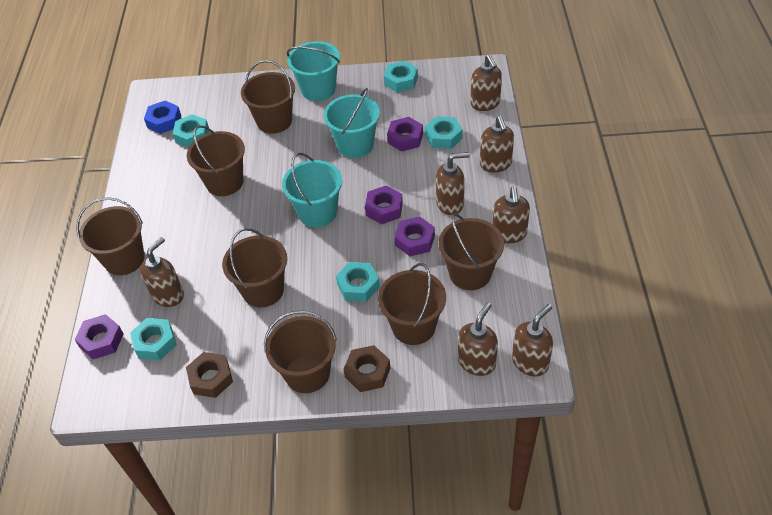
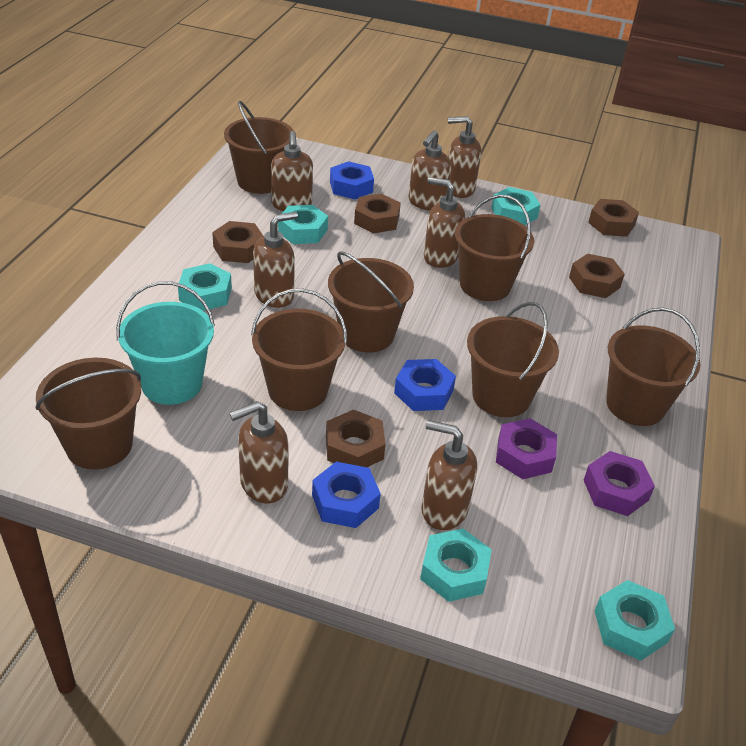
blue nut: 1 -> 3
brown nut: 2 -> 5
purple nut: 4 -> 2
turquoise bucket: 3 -> 1

